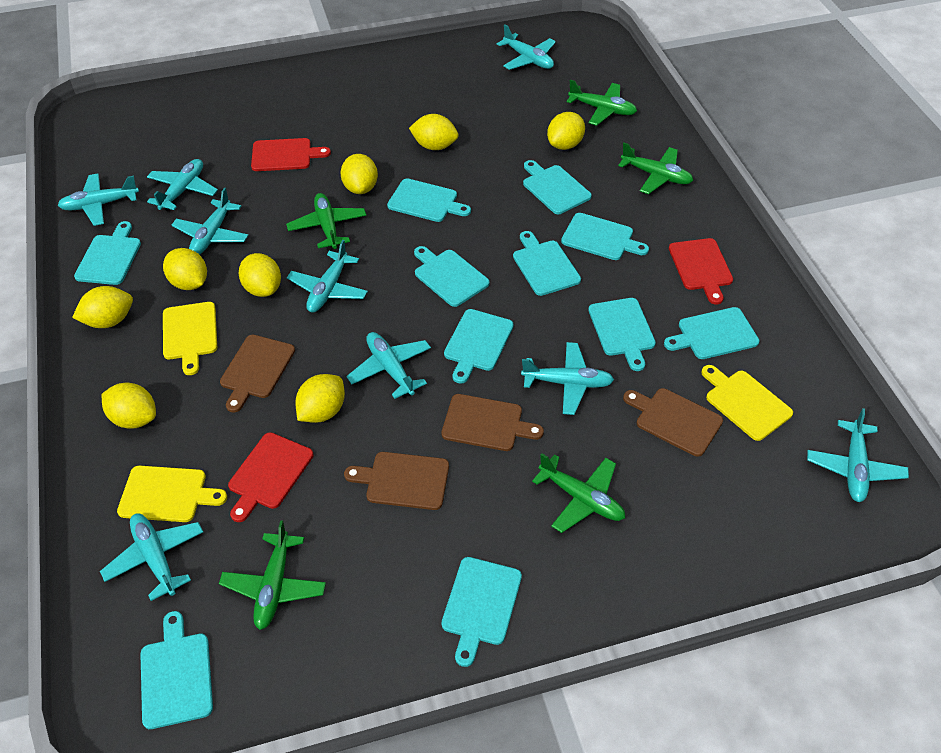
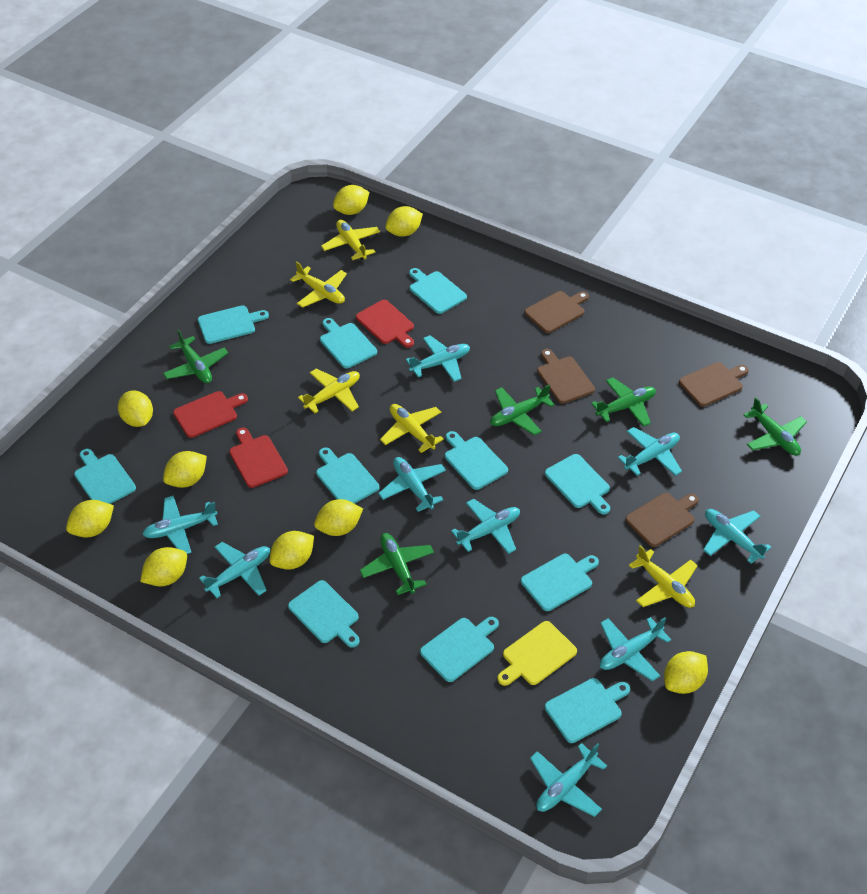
yellow cutting board: 3 -> 1
yellow lemon: 8 -> 9
yellow plane: 0 -> 5

